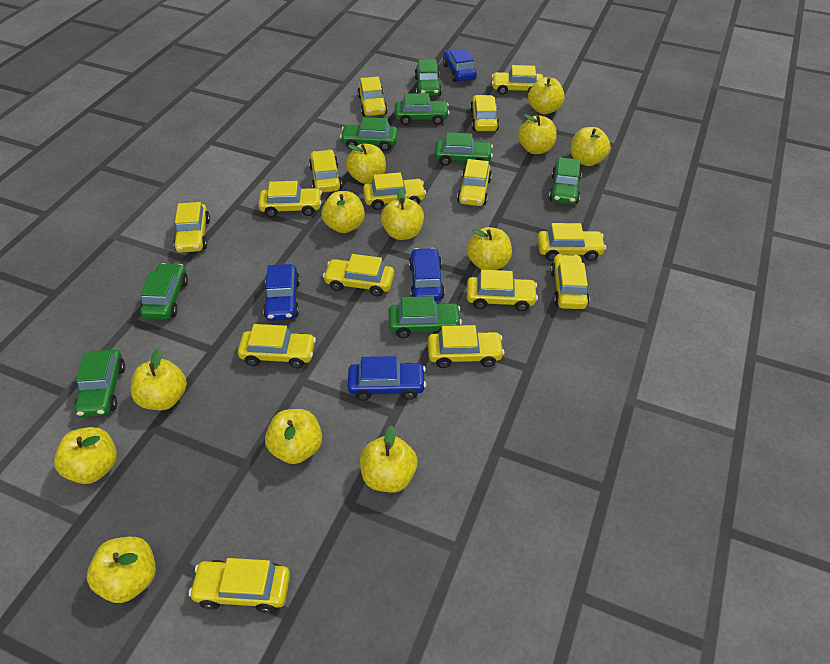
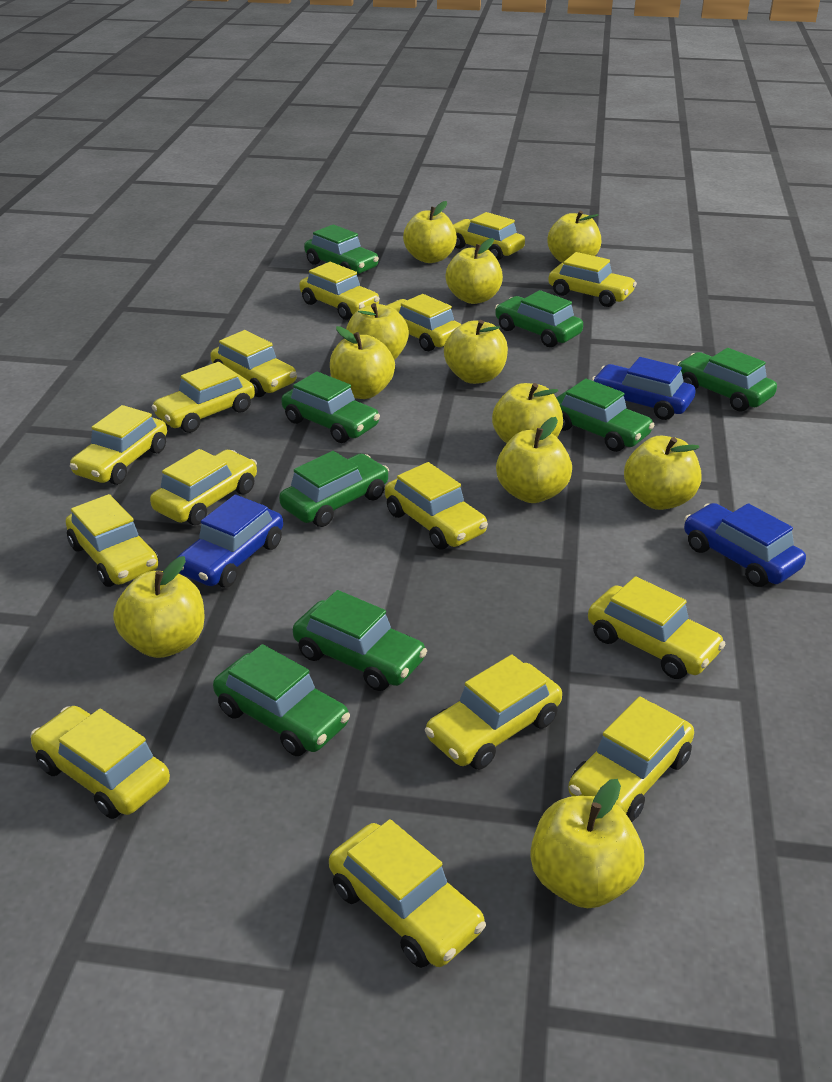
blue car: 4 -> 3
yellow apple: 12 -> 11

